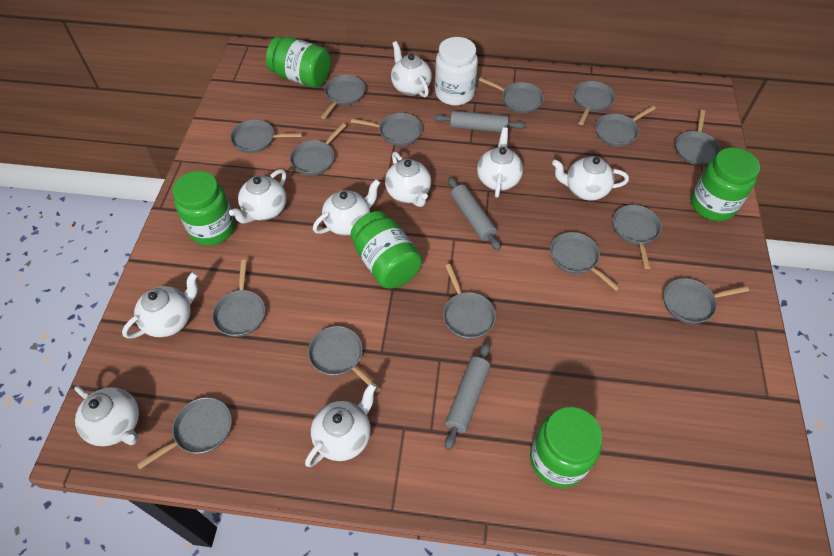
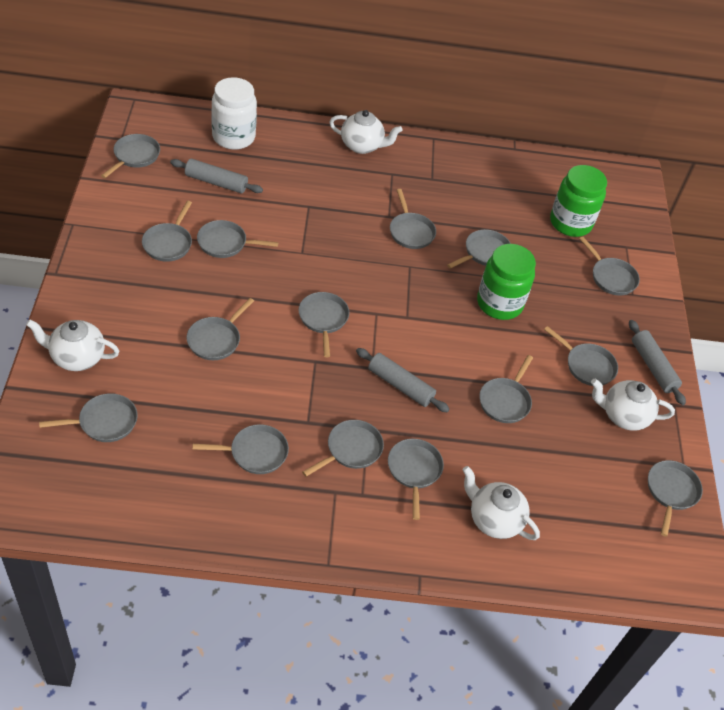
green jar: 5 -> 2
white teapot: 9 -> 4

